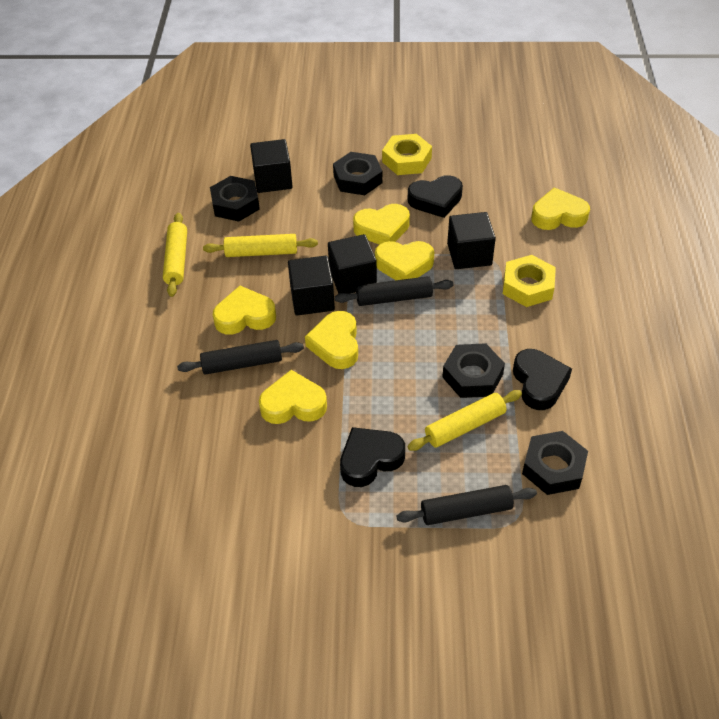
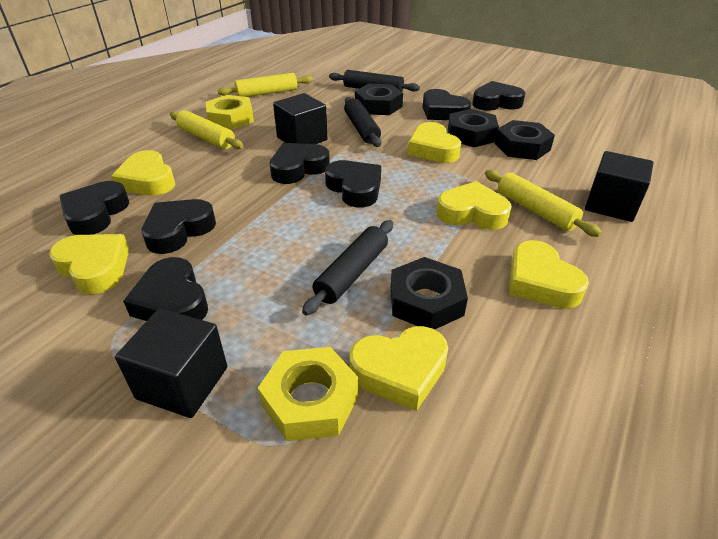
black cube: 4 -> 3
black heart: 3 -> 7

